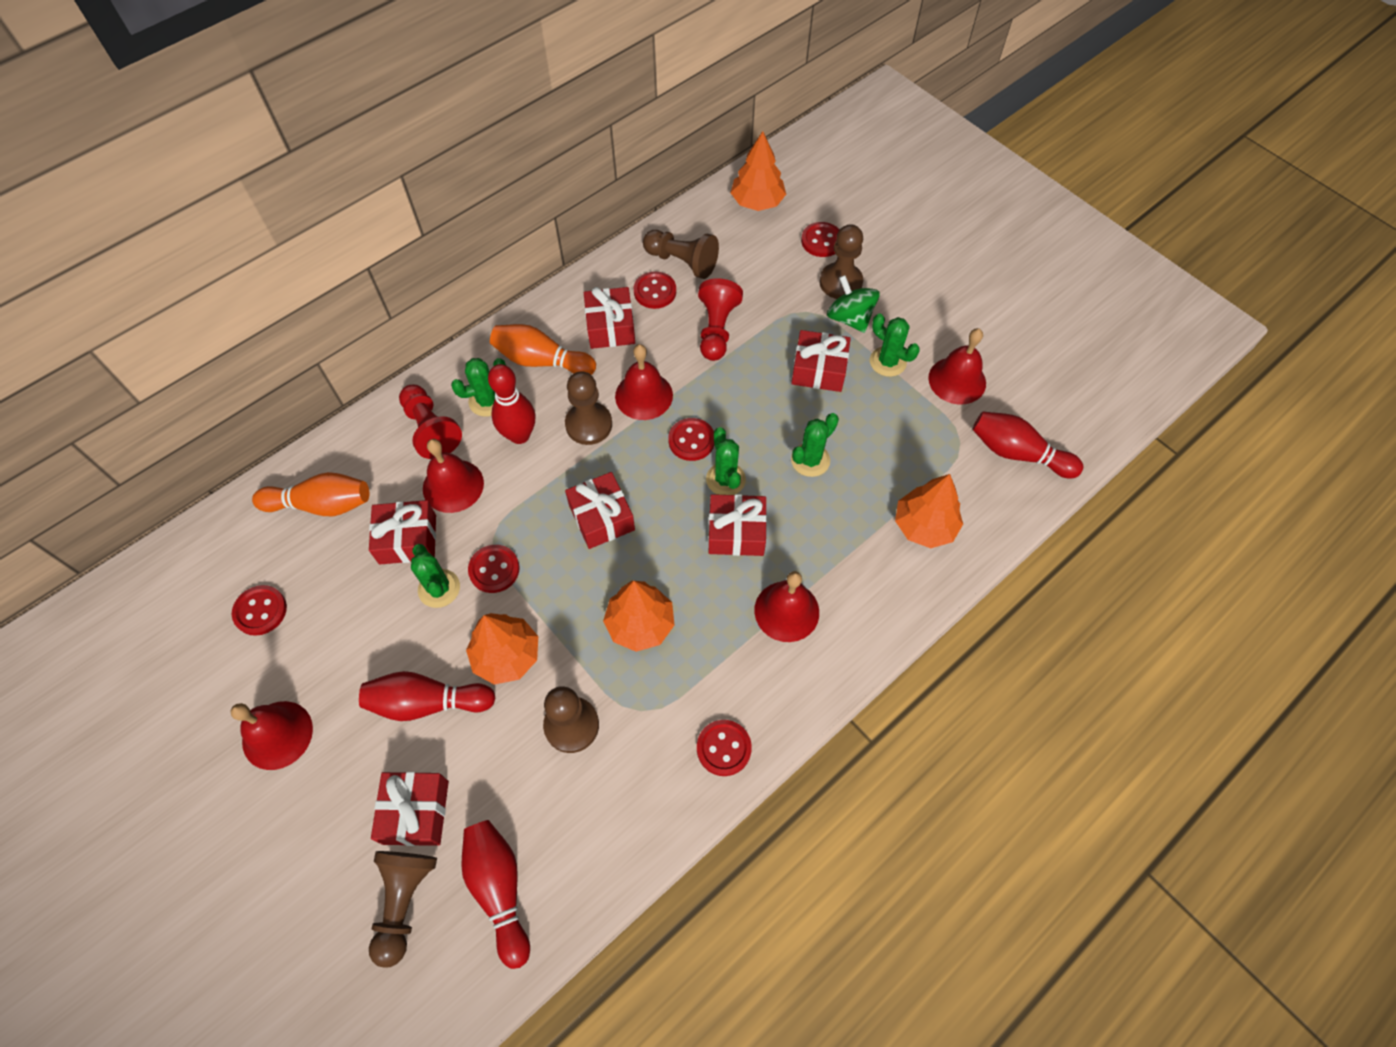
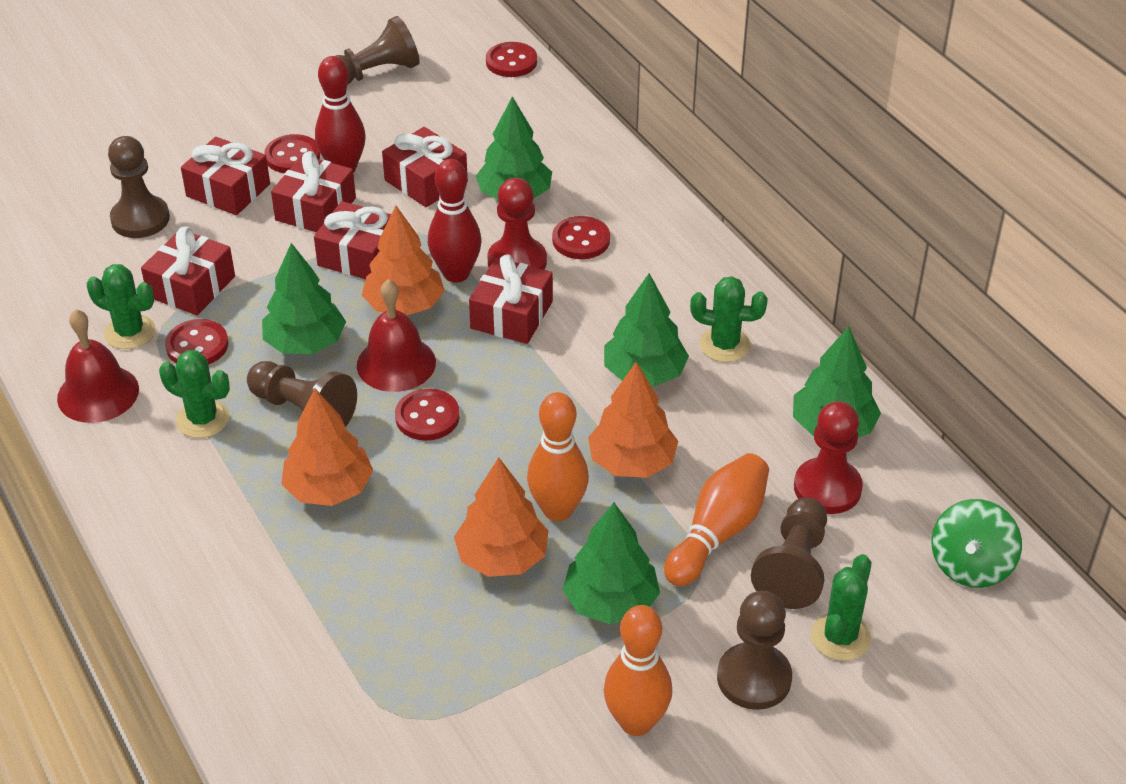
green cactus: 5 -> 4
green tree: 0 -> 5
orange bowling pin: 2 -> 3
red bell: 5 -> 2
red bowling pin: 4 -> 2
red button: 6 -> 5

